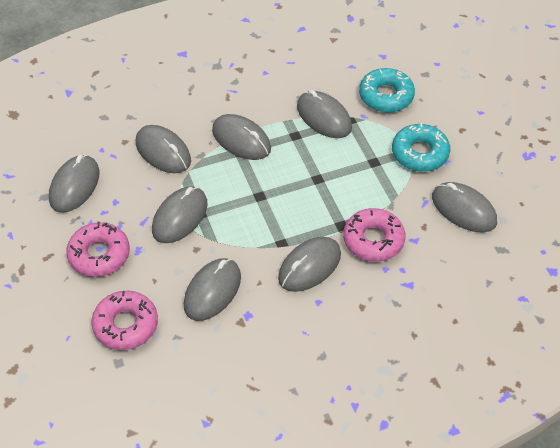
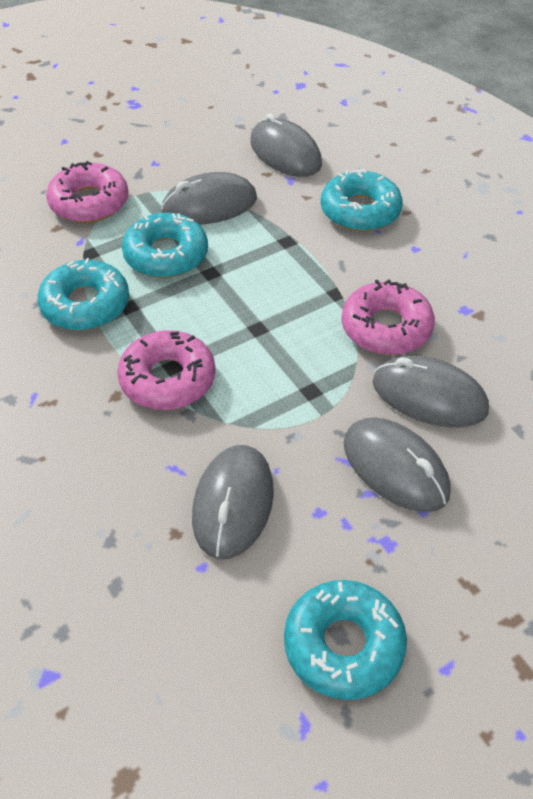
grey mouse: 8 -> 5
turquoise donut: 2 -> 4

